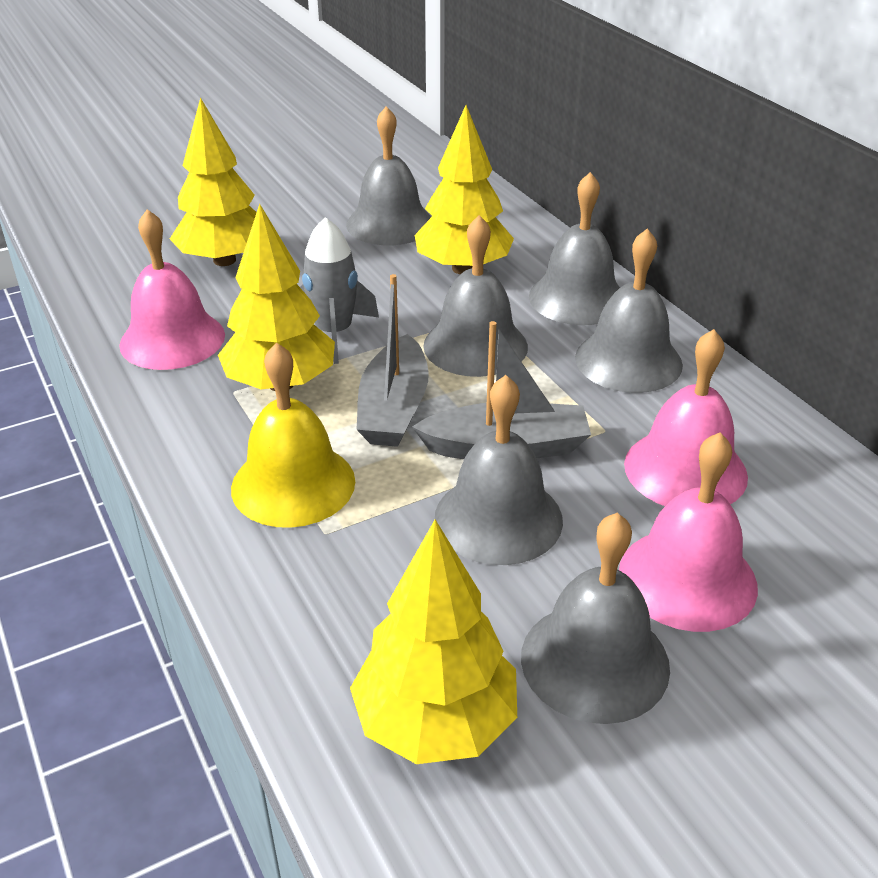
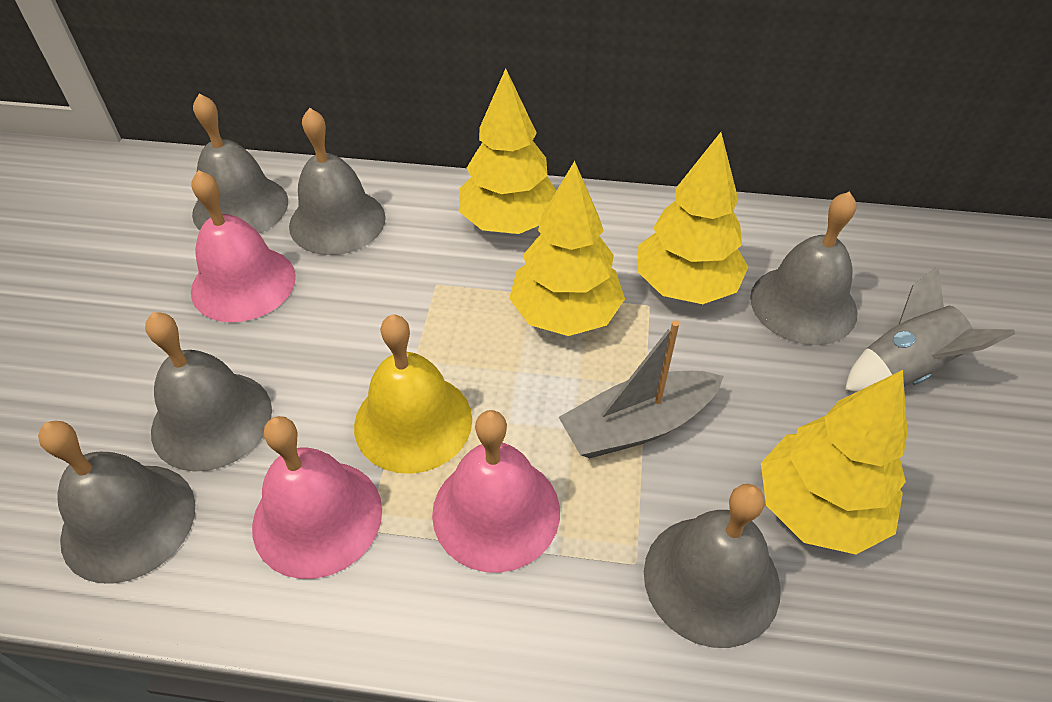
grey boat: 2 -> 1

